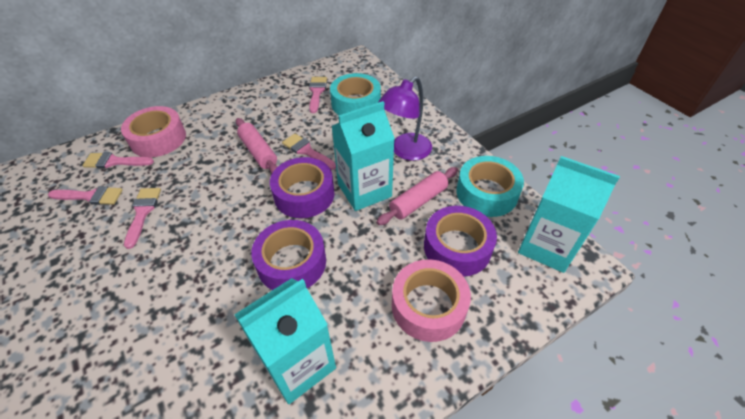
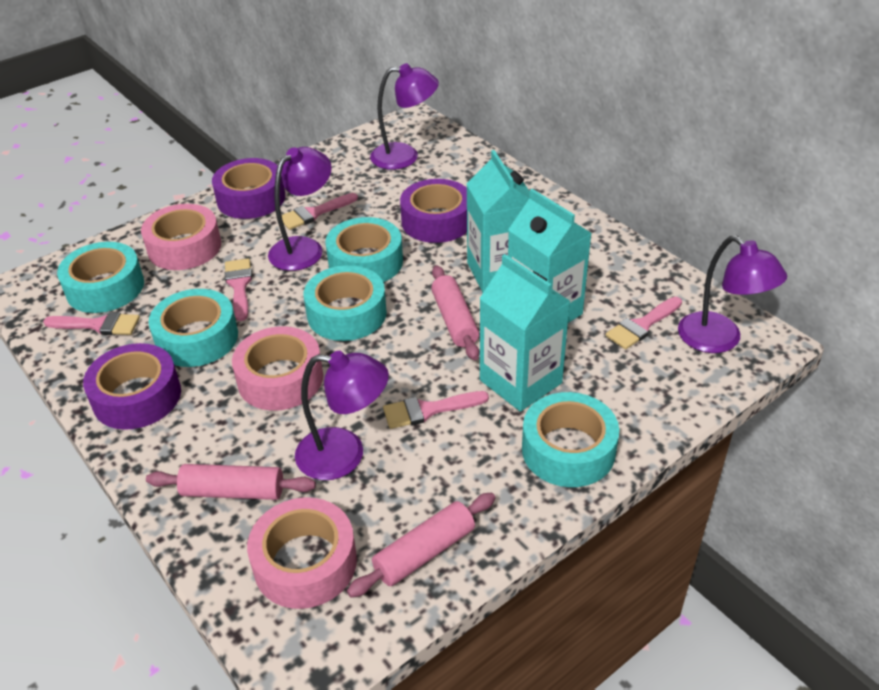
pink rolling pin: 2 -> 3
pink tape: 2 -> 3
purple lamp: 1 -> 4
turquoise tape: 2 -> 5

